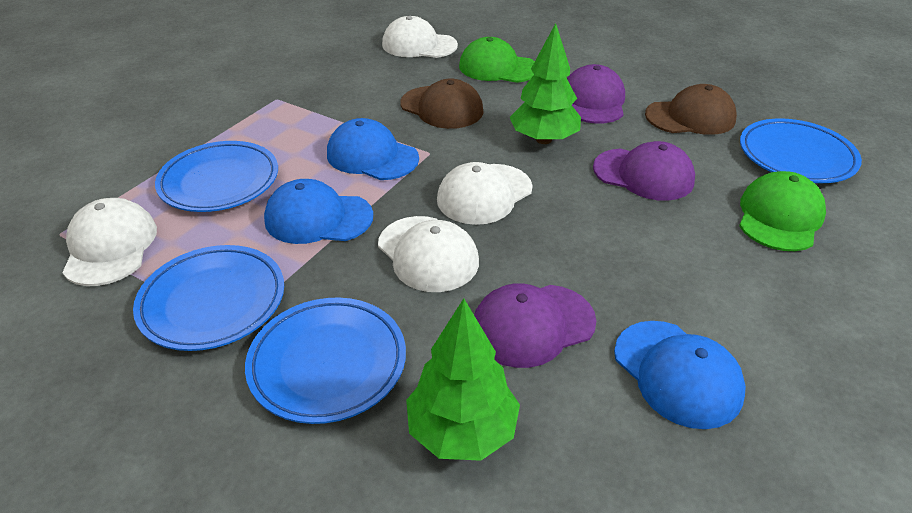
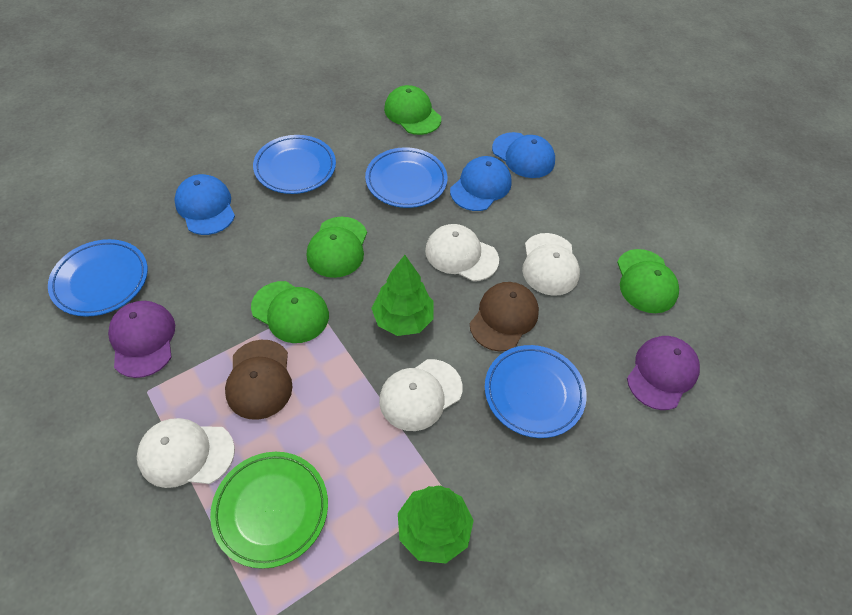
green cap: 2 -> 4
green plate: 0 -> 1
purple cap: 3 -> 2

